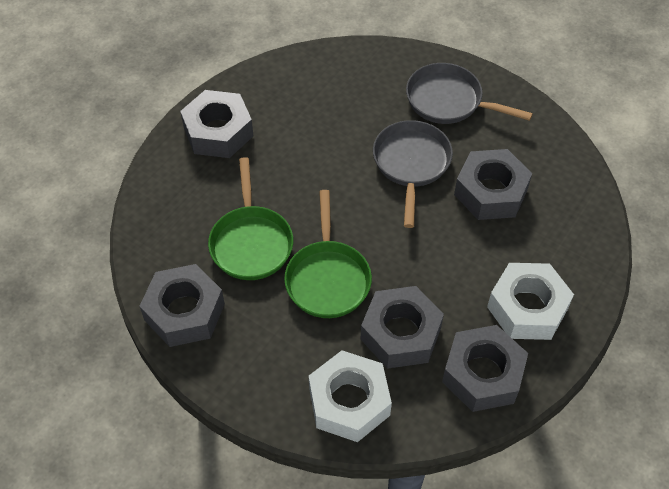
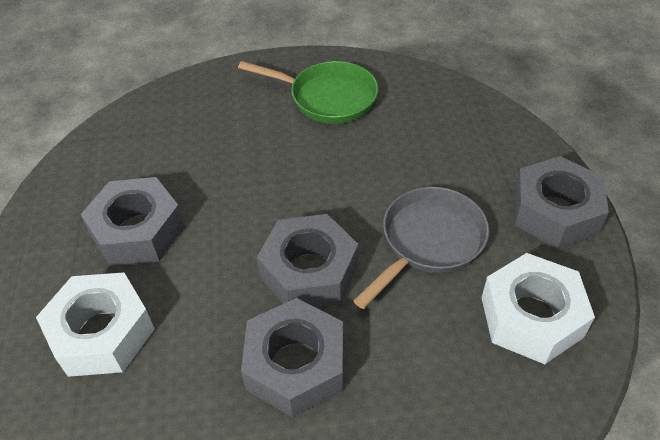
green pan: 2 -> 1
grey nut: 5 -> 4
grey pan: 2 -> 1

